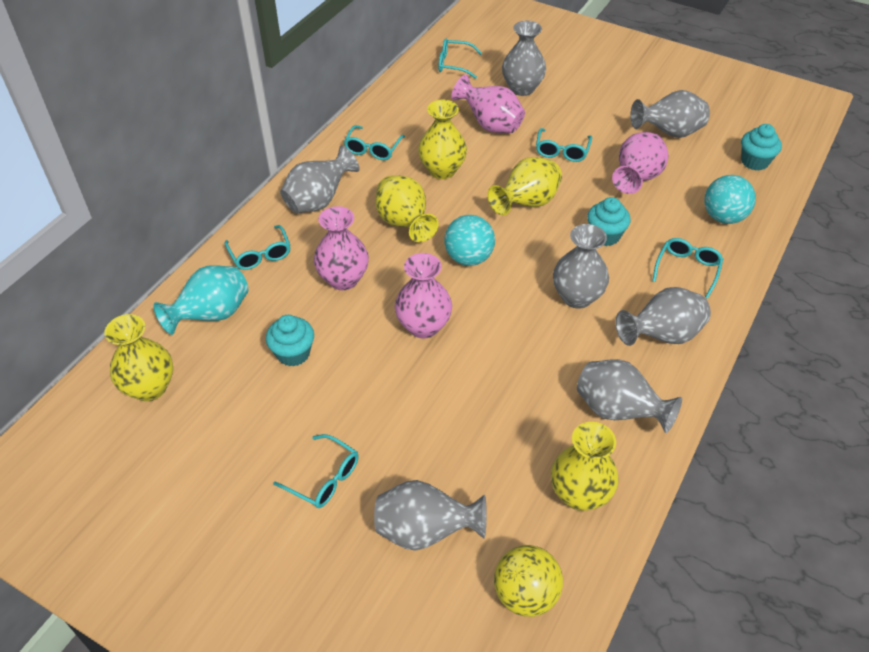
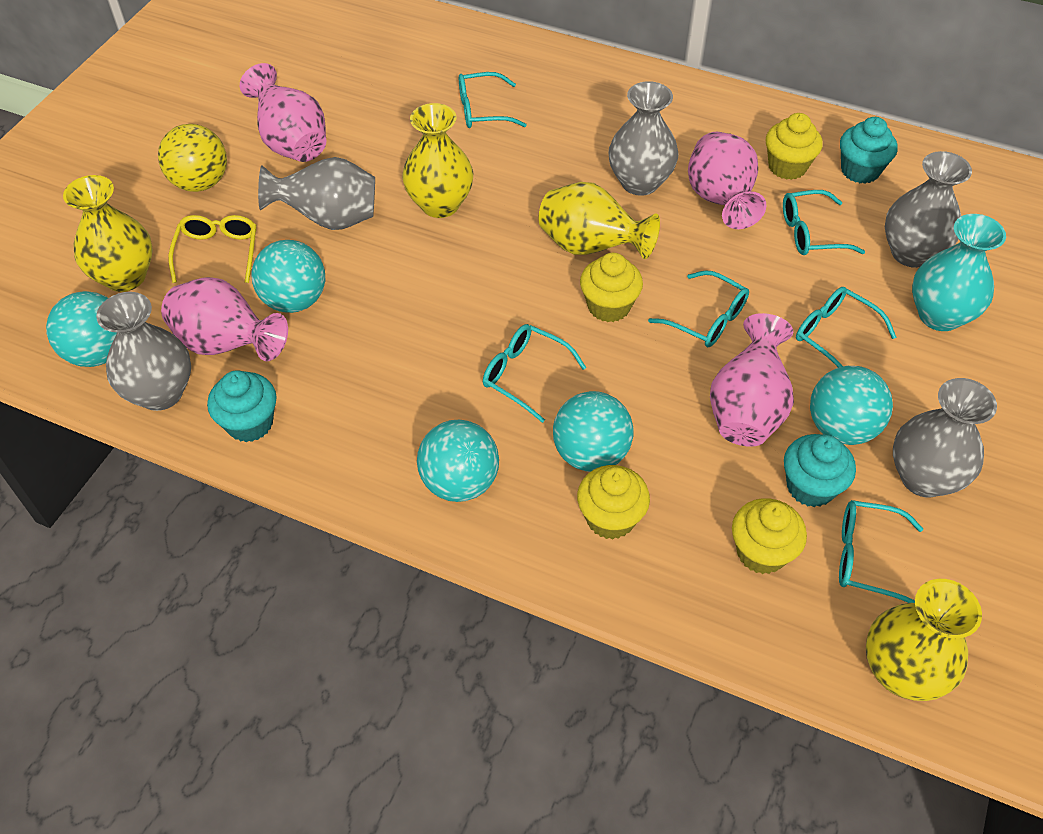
grey vase: 7 -> 5
turquoise ball: 2 -> 5
yellow cupcake: 0 -> 4
yellow glasses: 0 -> 1
yellow vase: 5 -> 4

